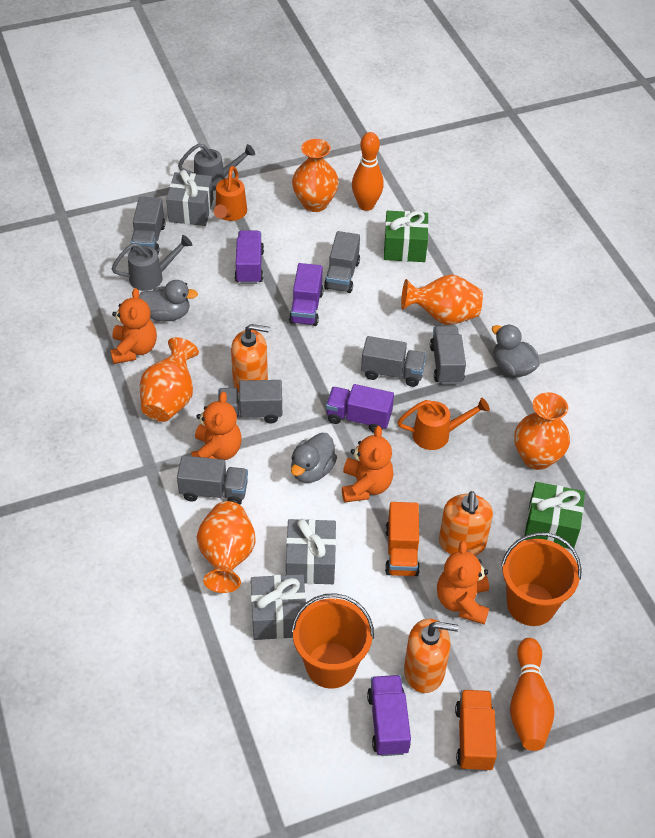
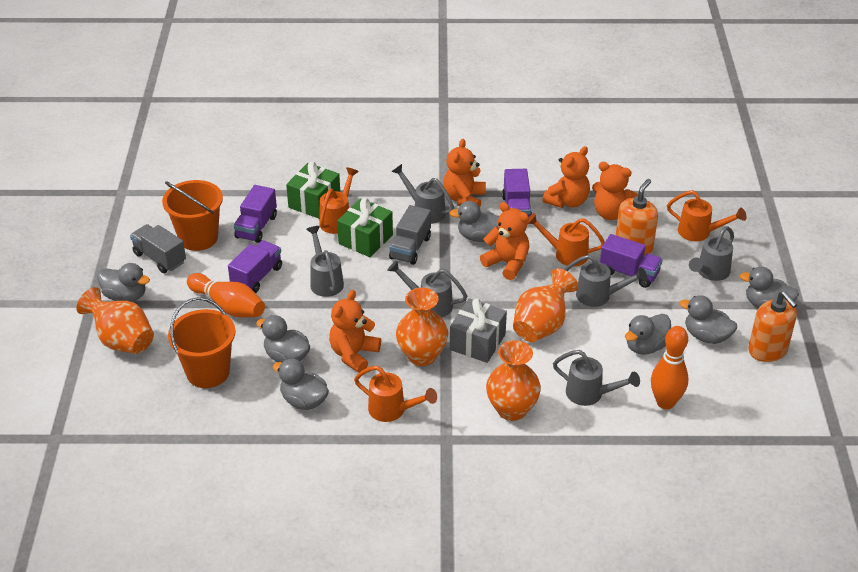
grey duck: 3 -> 7
grey gift: 3 -> 1
grey truck: 6 -> 2
grey watering can: 2 -> 6
orange soap dispenser: 3 -> 2
orange teddy bear: 4 -> 5
orange truck: 2 -> 0
orange vase: 5 -> 4
orange watering can: 2 -> 4

